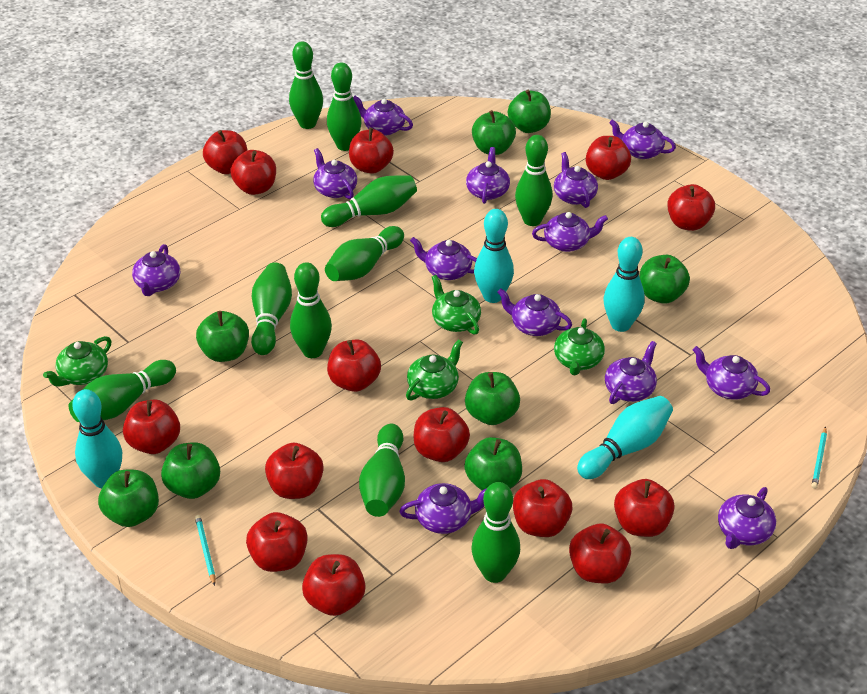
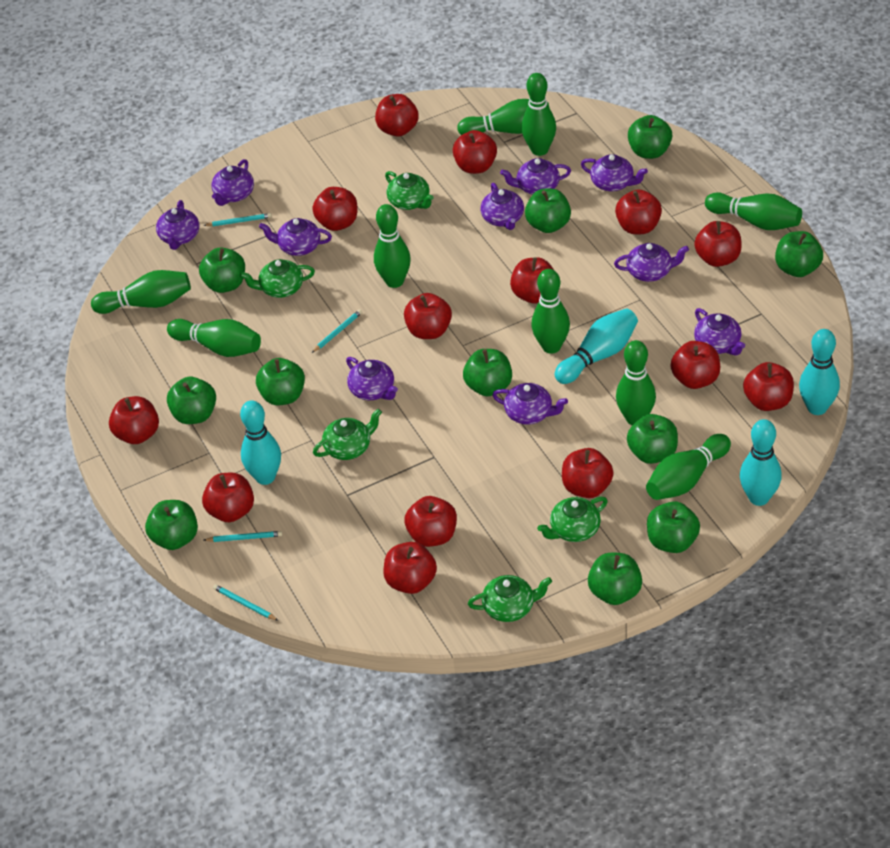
green apple: 8 -> 11
green bowling pin: 10 -> 9
green teapot: 4 -> 5
purple teapot: 13 -> 10
turquoise pencil: 2 -> 4

